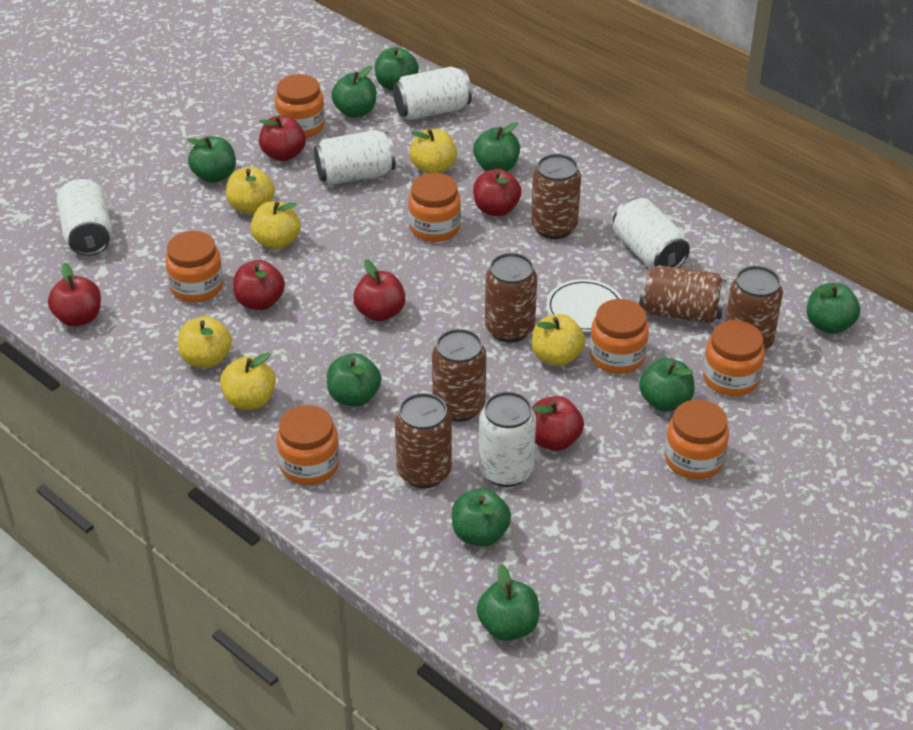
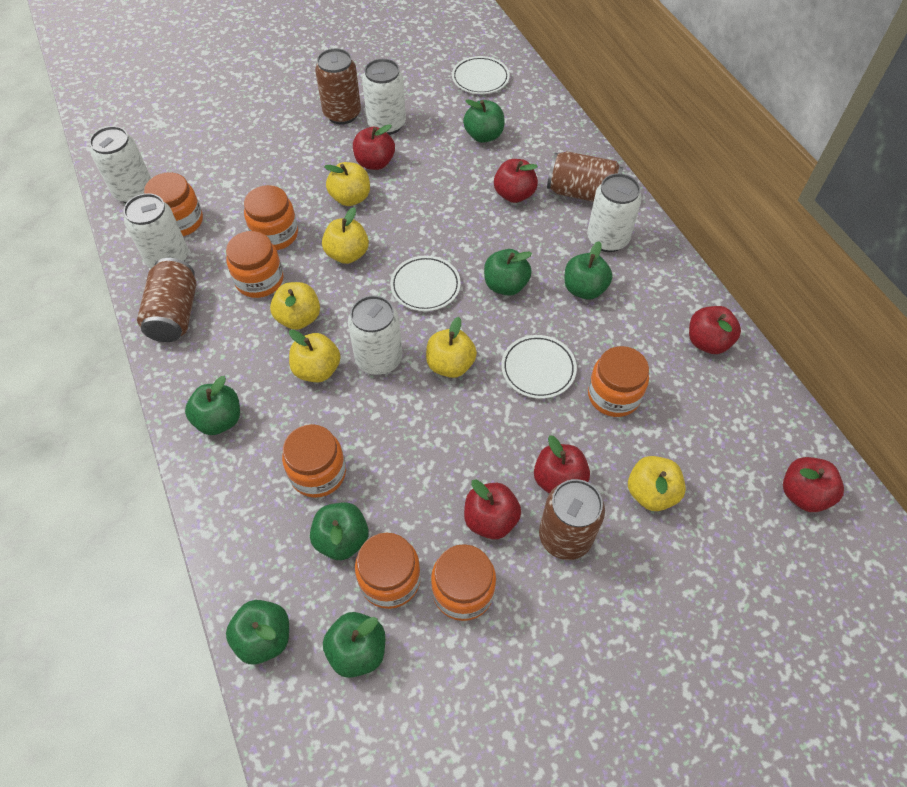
brown can: 6 -> 4
green apple: 9 -> 7
white plate: 1 -> 3

